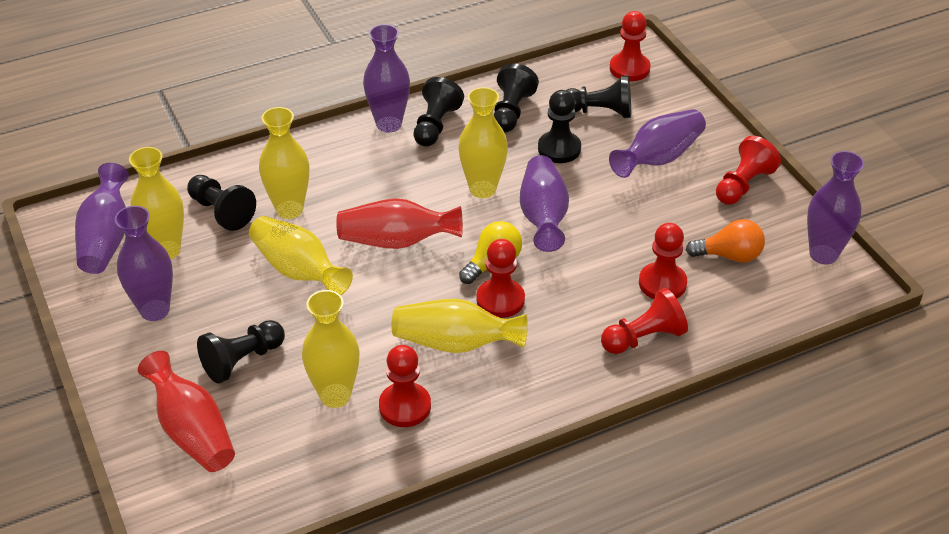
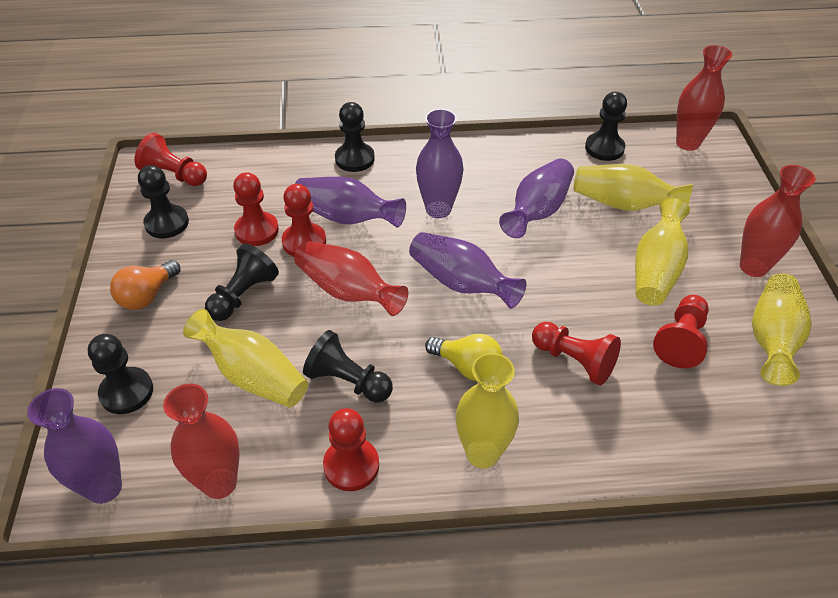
purple vase: 6 -> 5
red vase: 2 -> 4
yellow vase: 6 -> 5

